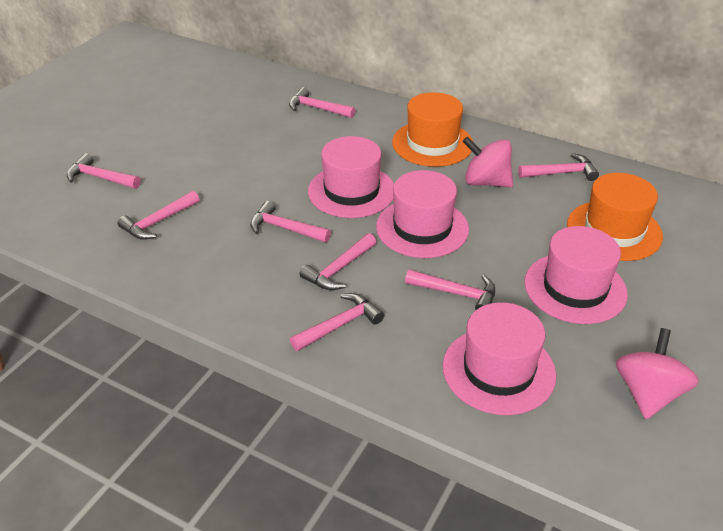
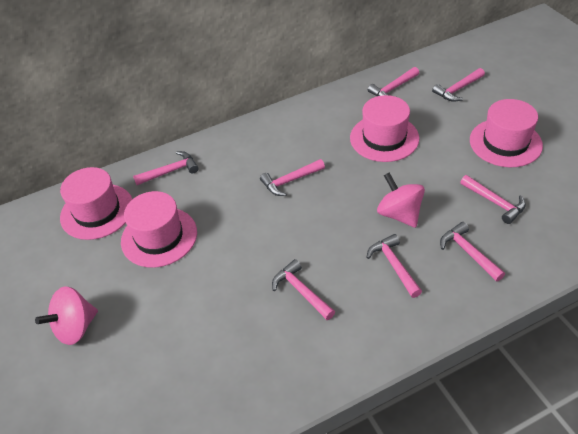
orange hat: 2 -> 0

